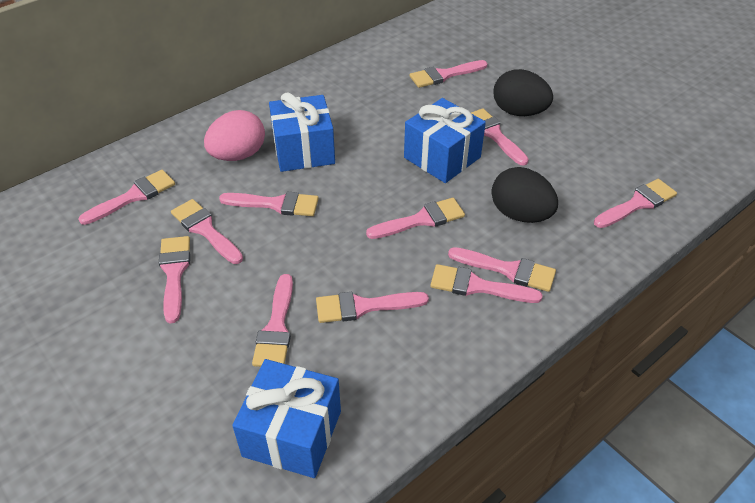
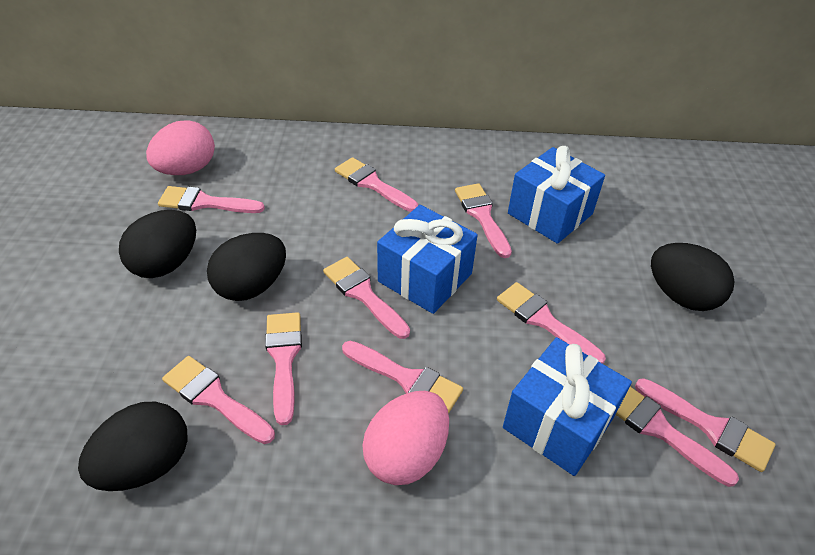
black egg: 2 -> 4
pink brush: 12 -> 10
pink egg: 1 -> 2

